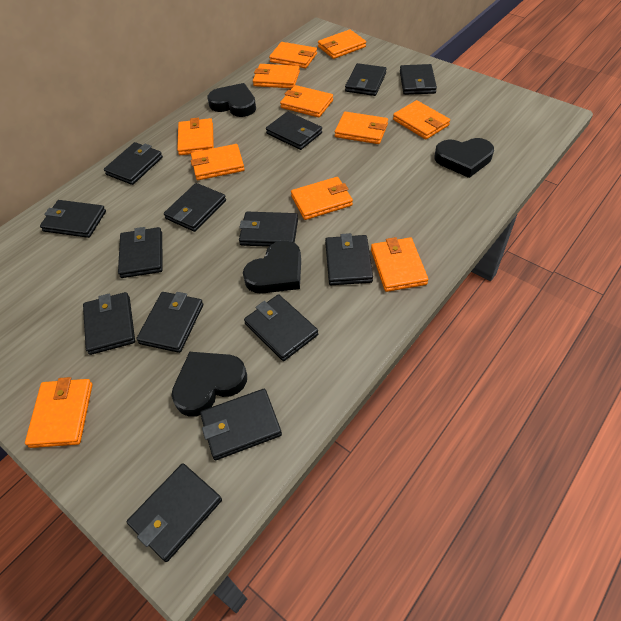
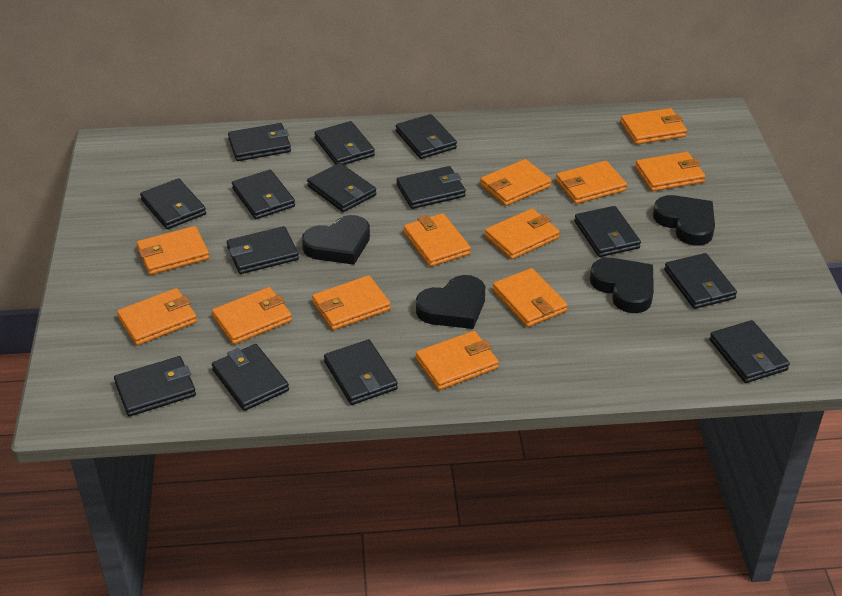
orange wallet: 11 -> 12

